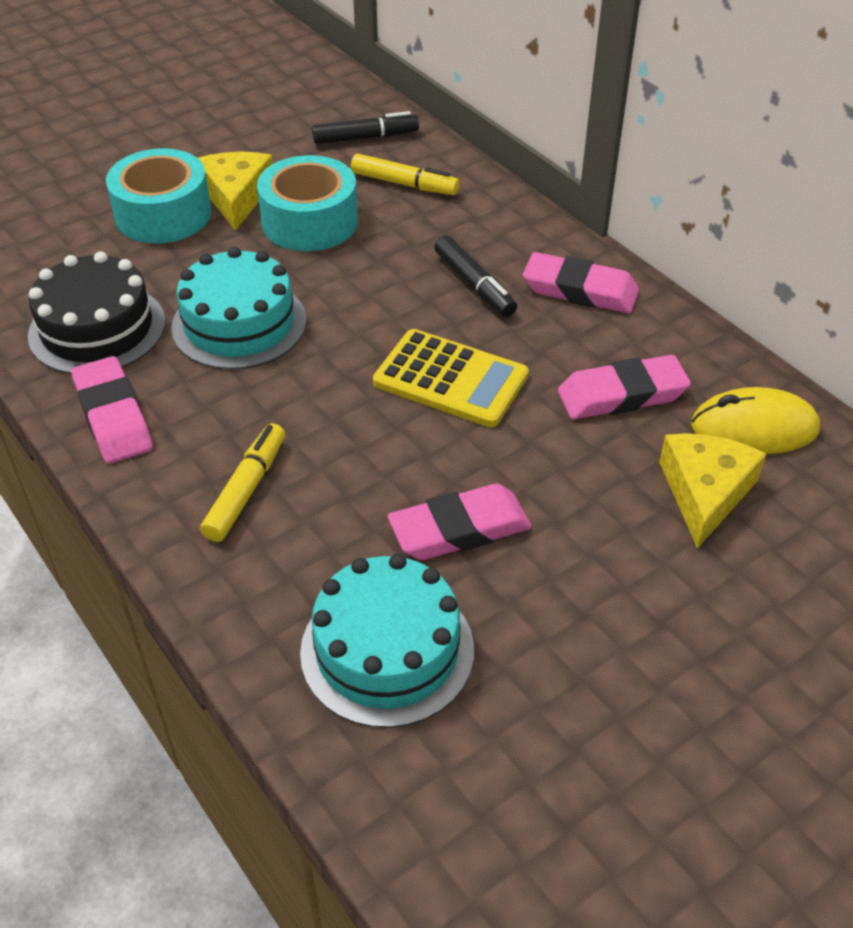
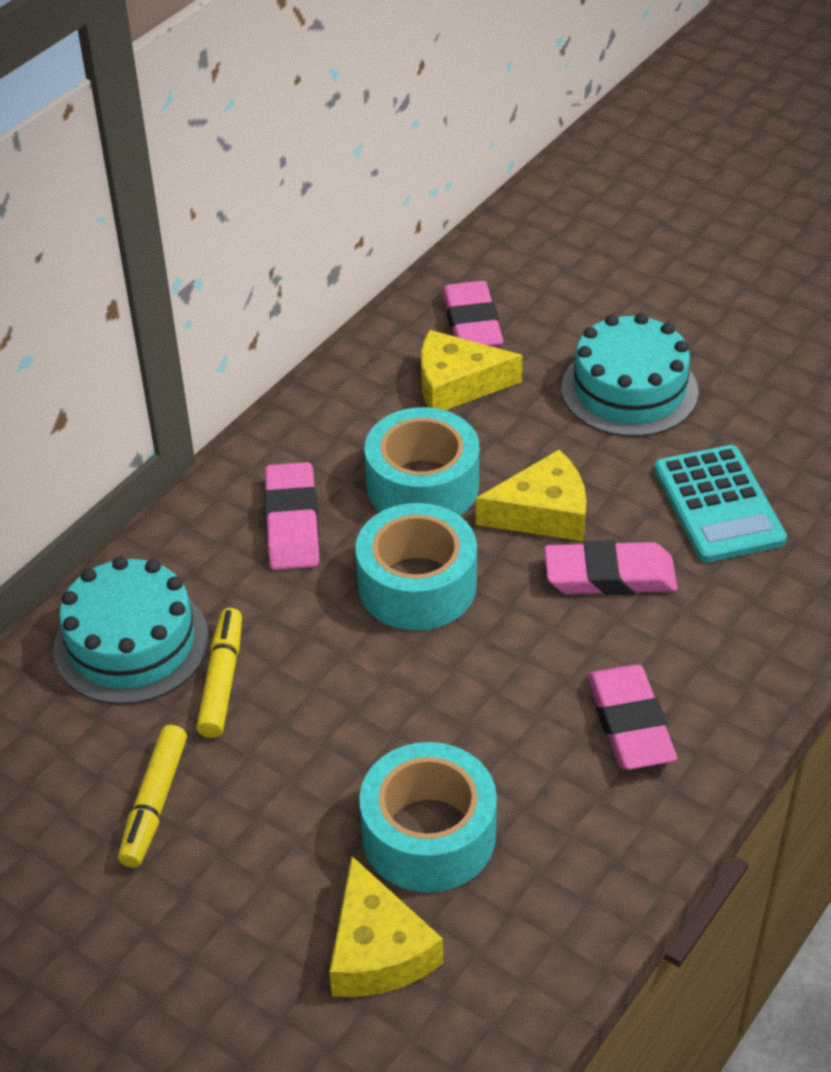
black cake: 1 -> 0
black marker: 2 -> 0
turquoise calculator: 0 -> 1
turquoise tape: 2 -> 3
yellow calculator: 1 -> 0
yellow cheese: 2 -> 3
yellow mouse: 1 -> 0

